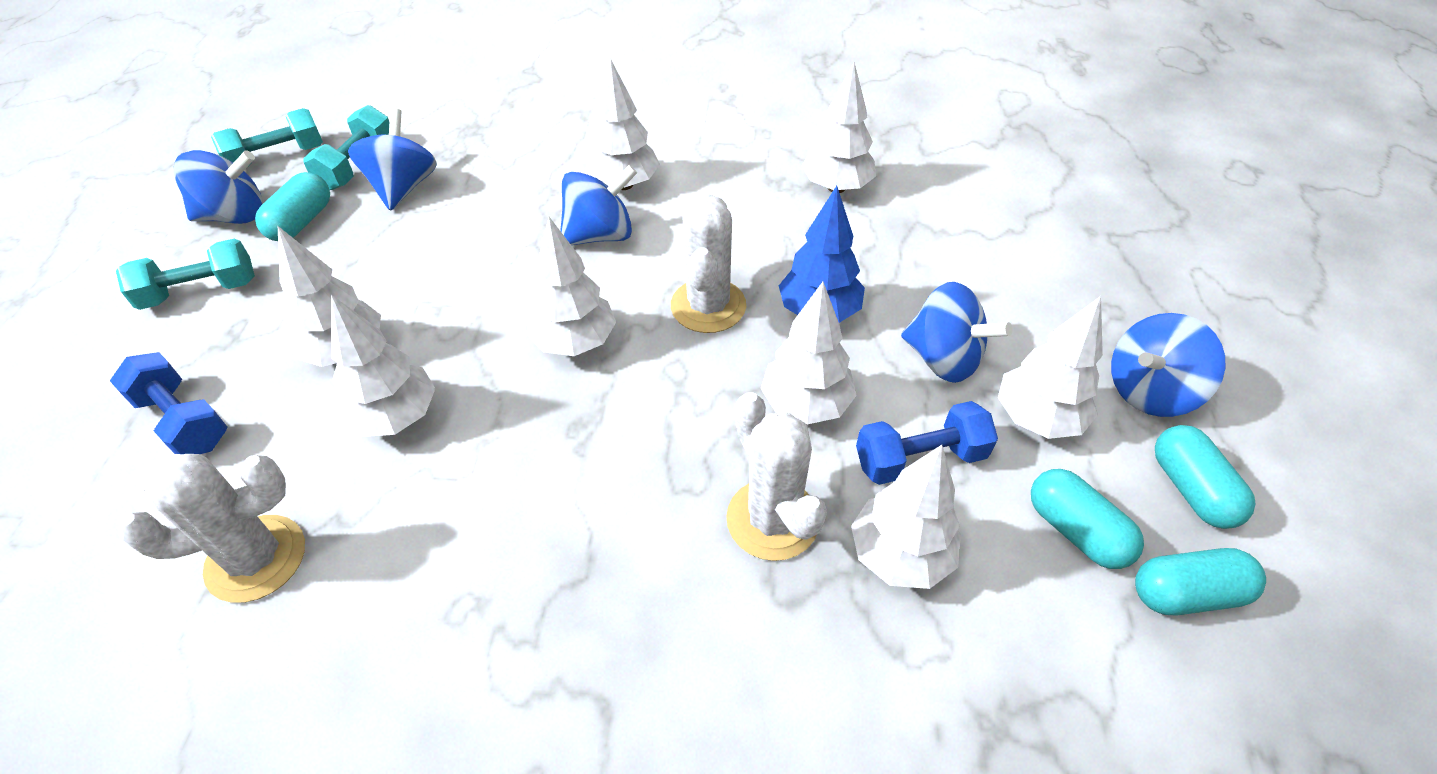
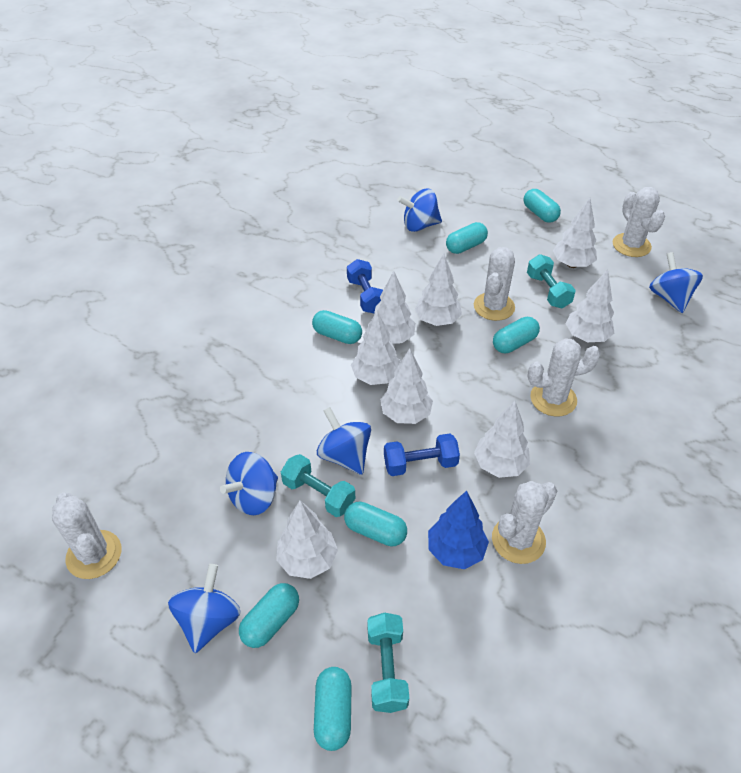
turquoise capsule: 4 -> 7
white cactus: 3 -> 5

